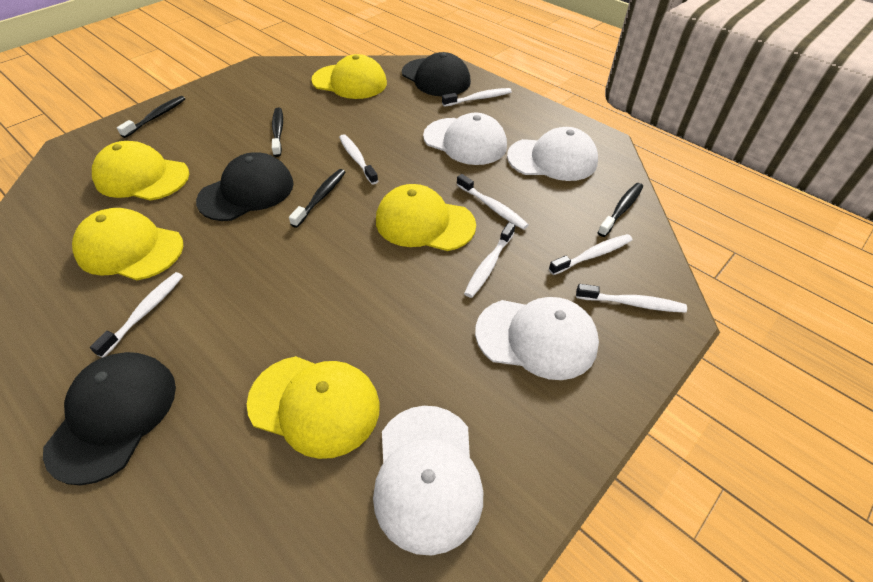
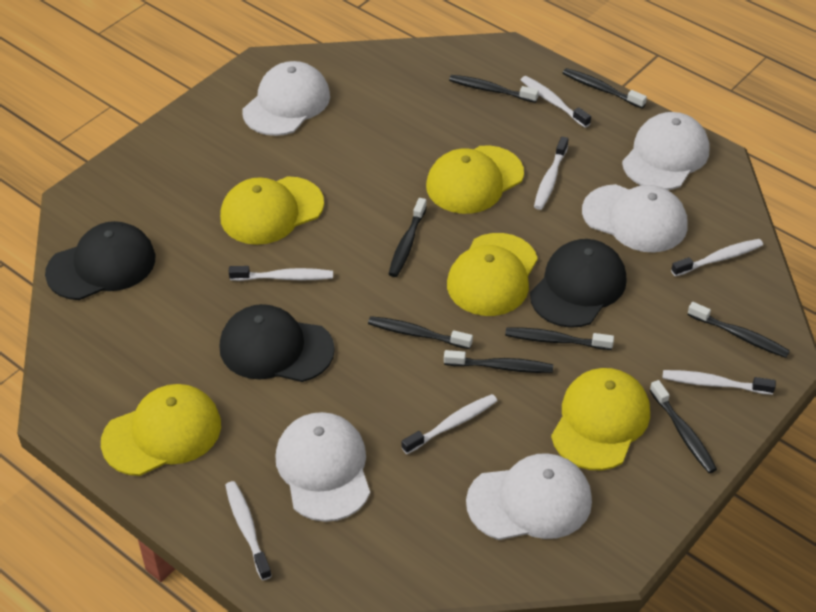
black toothbrush: 4 -> 8
white cap: 4 -> 5

